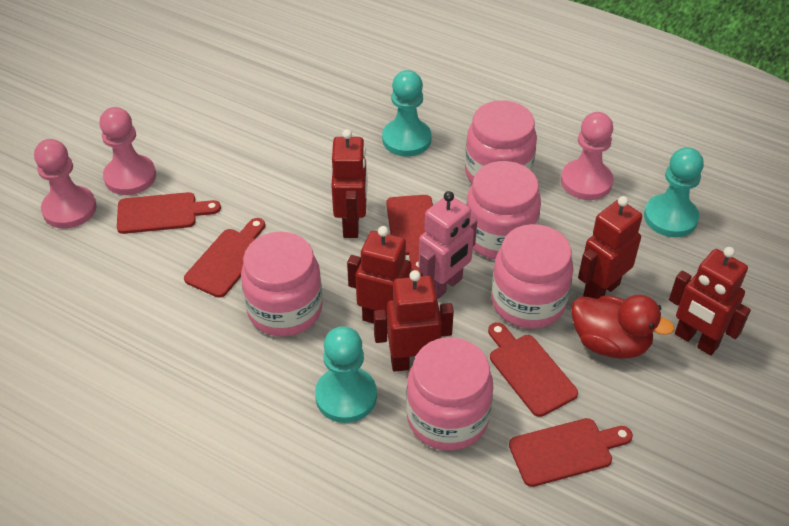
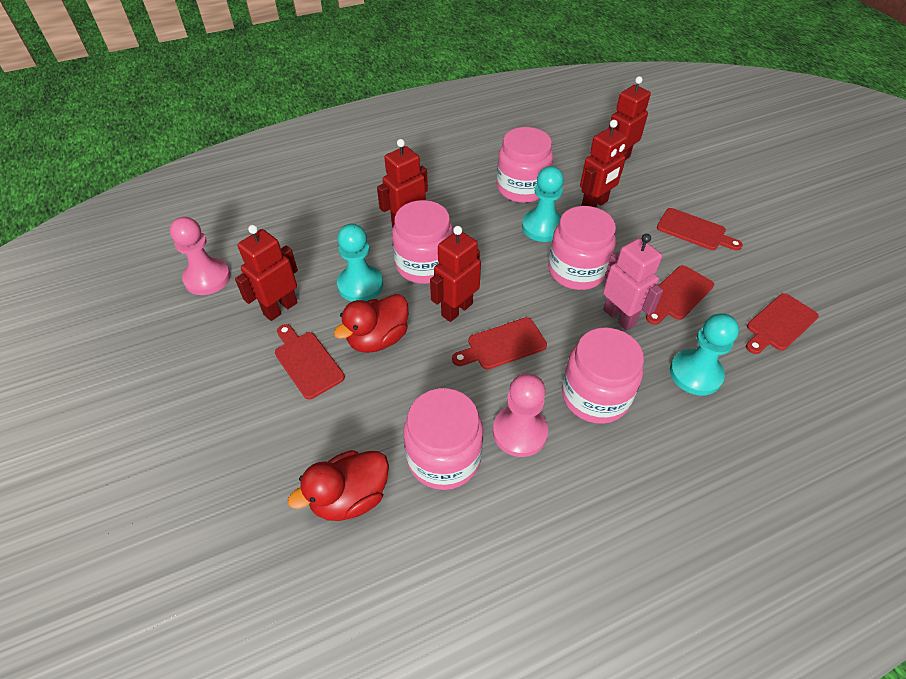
pink pawn: 3 -> 2
red duck: 1 -> 2

